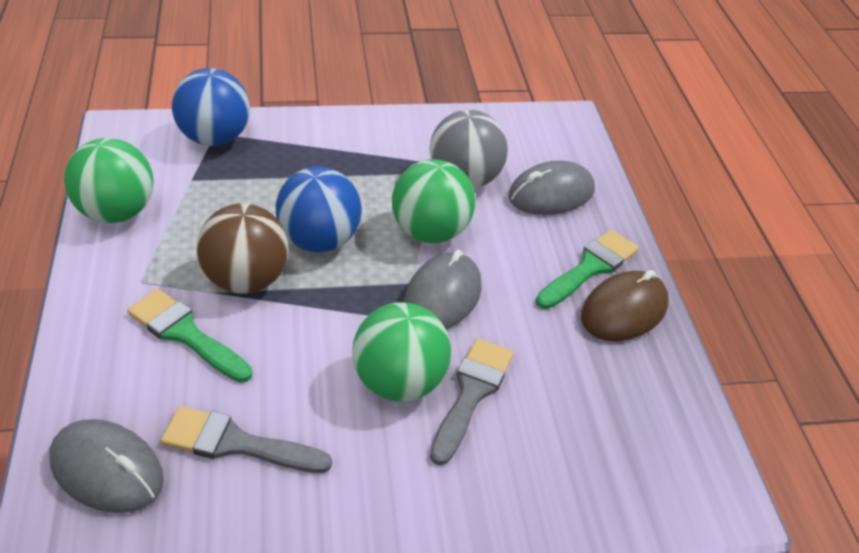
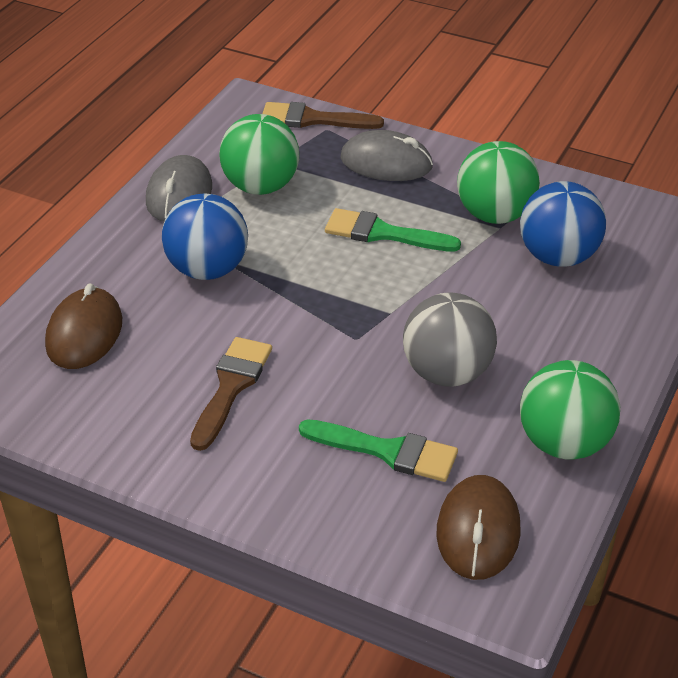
brown ball: 1 -> 0
brown brush: 0 -> 2
brown mouse: 1 -> 2
grey brush: 2 -> 0
grey mouse: 3 -> 2

